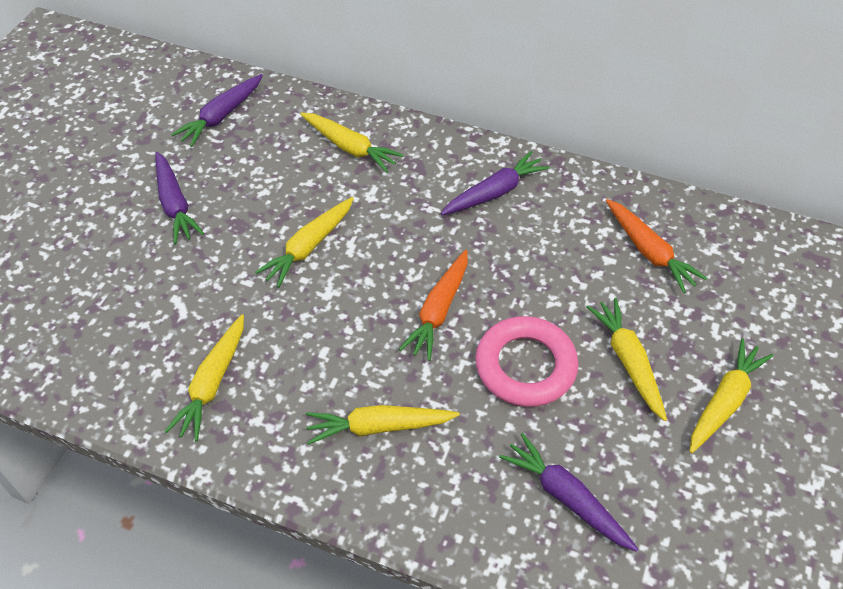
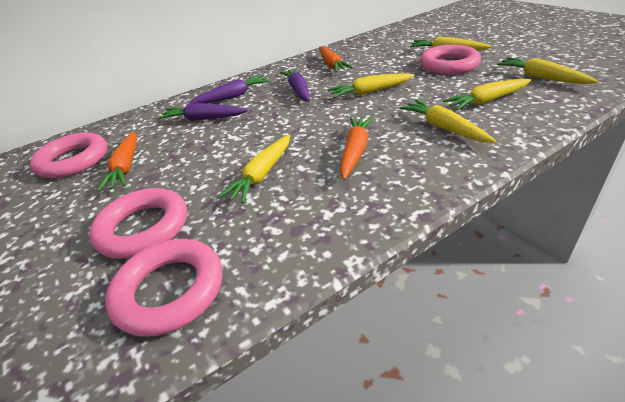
orange carrot: 2 -> 3
pink ring: 1 -> 4
purple carrot: 4 -> 3

